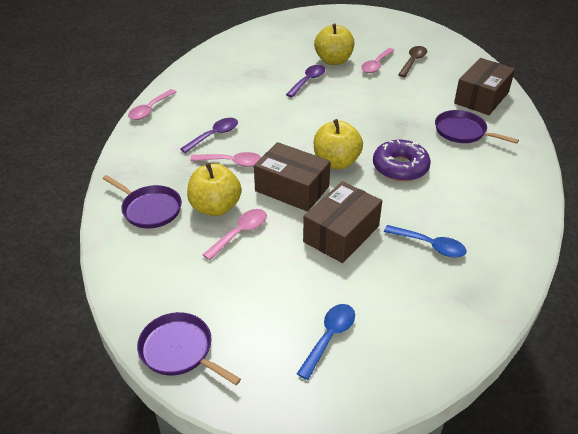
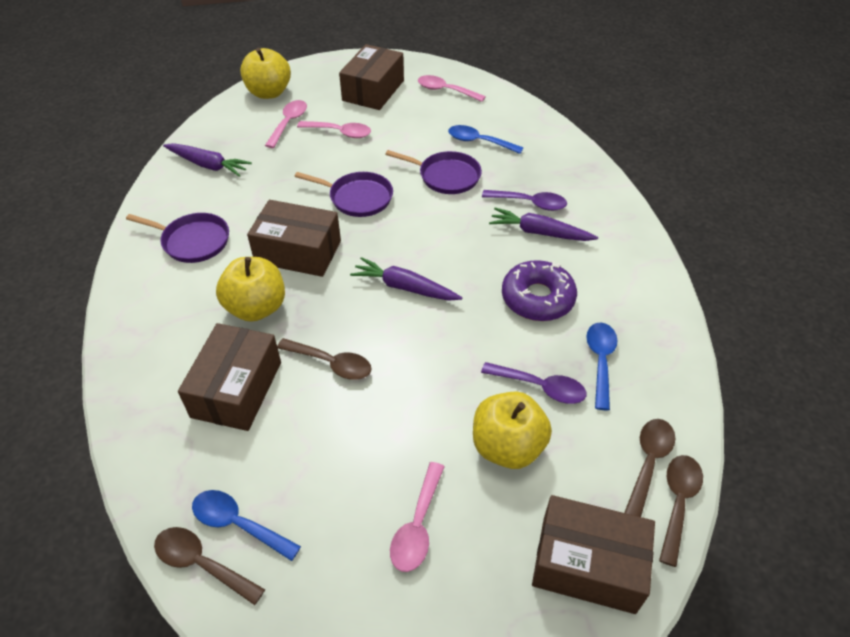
blue spoon: 2 -> 3
brown box: 3 -> 4
brown spoon: 1 -> 4
purple carrot: 0 -> 3

